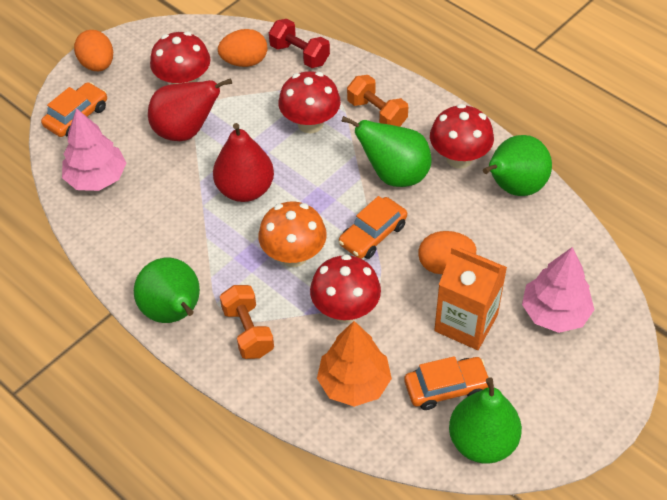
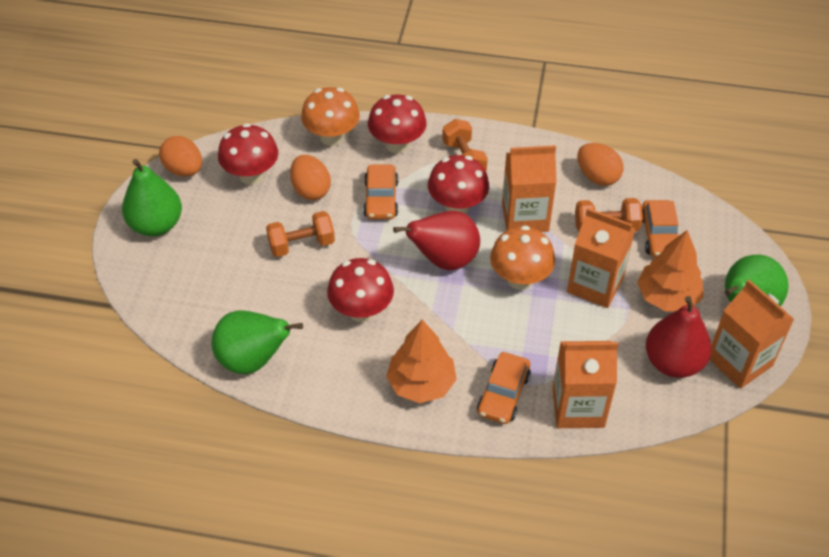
green pear: 4 -> 3
orange carton: 1 -> 4
orange dumbbell: 2 -> 3
orange mushroom: 1 -> 2
orange tree: 1 -> 2
pink tree: 2 -> 0
red dumbbell: 1 -> 0

